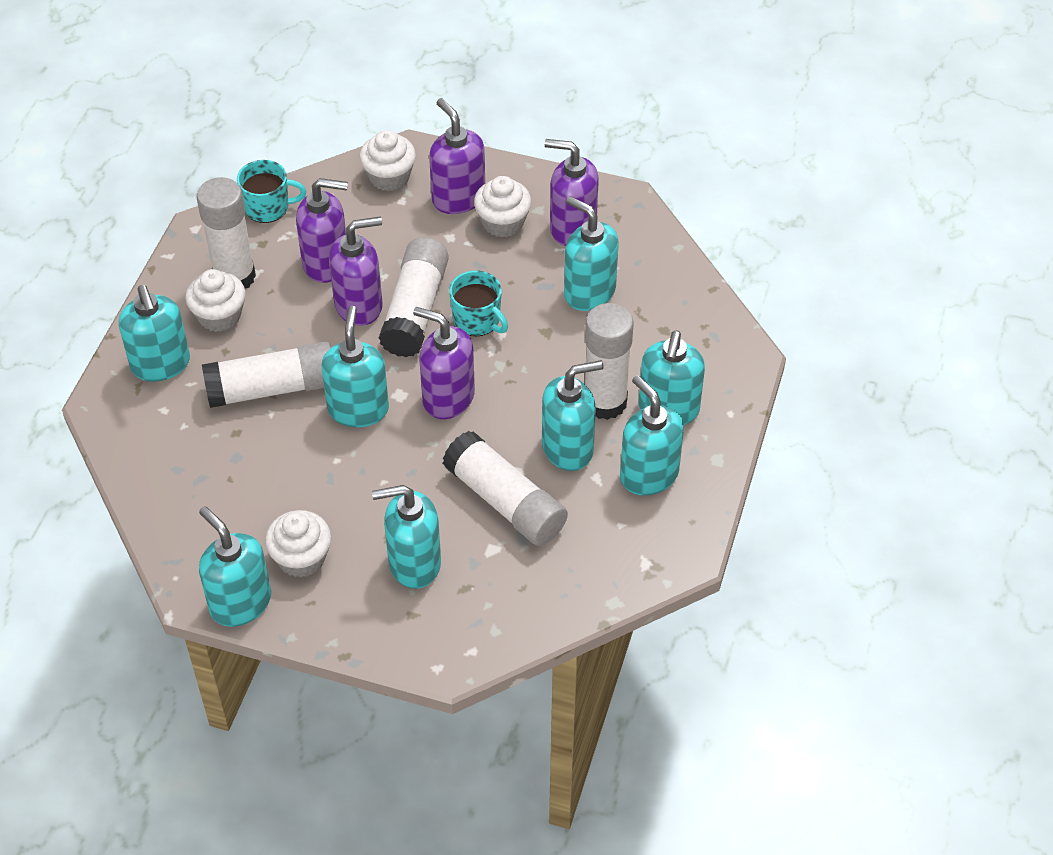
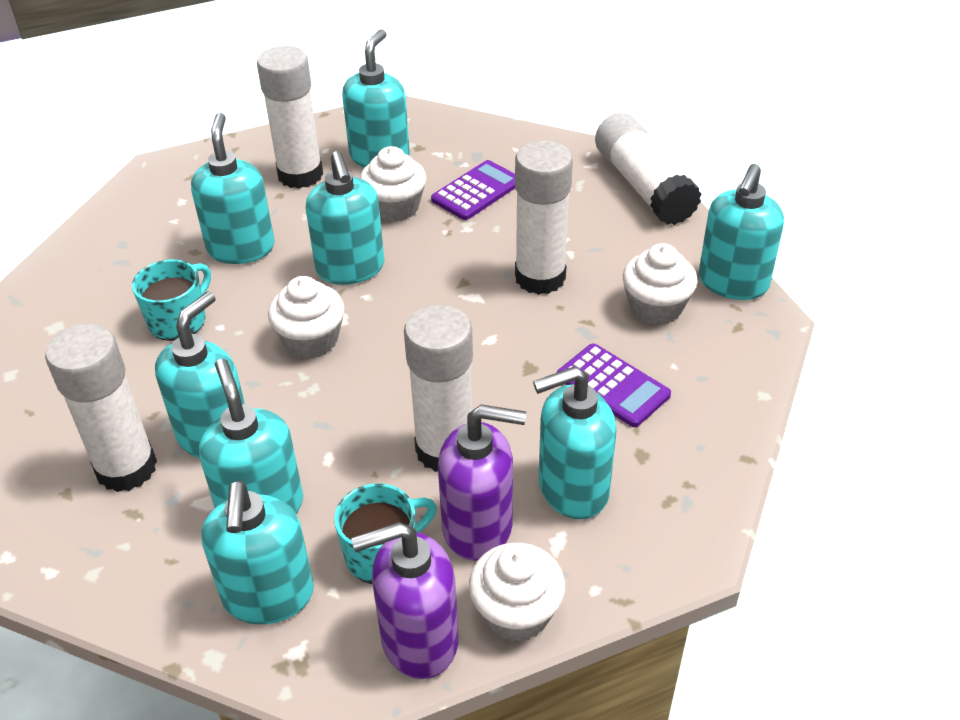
purple calculator: 0 -> 2
purple soap dispenser: 5 -> 2

